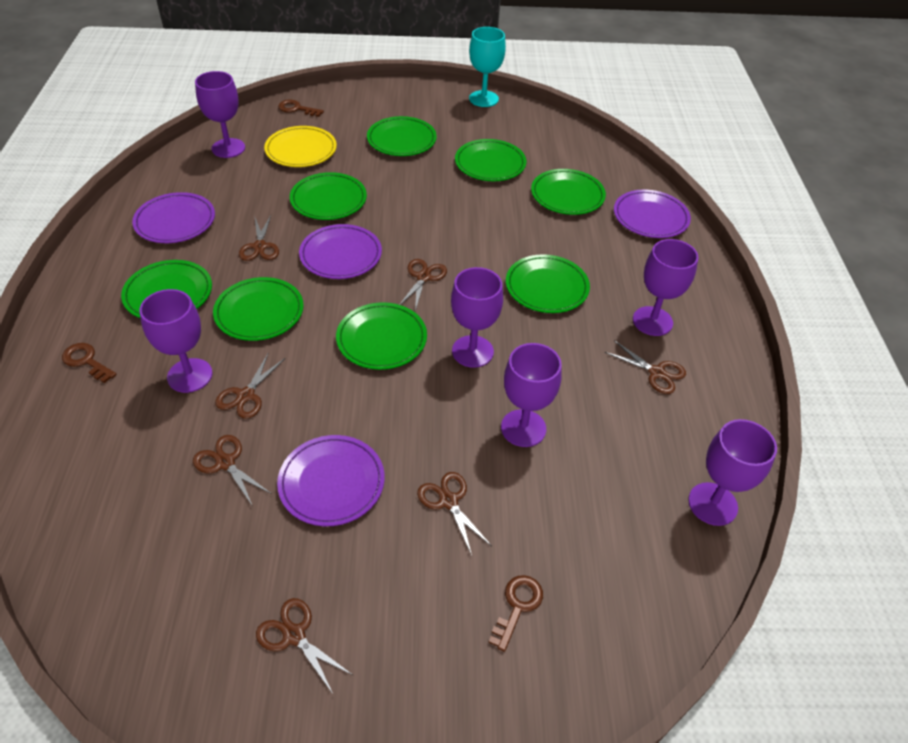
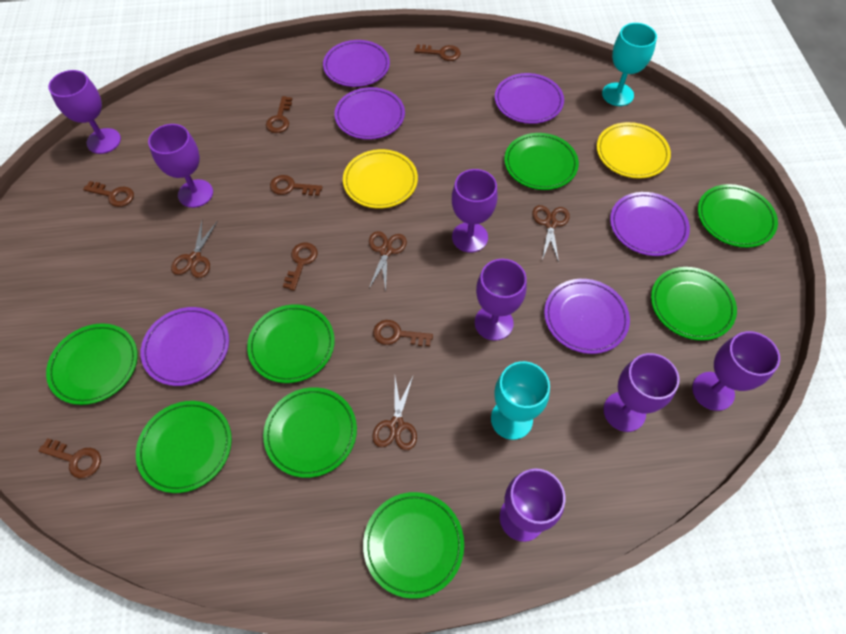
brown key: 3 -> 7
brown scissors: 7 -> 4
purple goblet: 6 -> 7
purple plate: 4 -> 6
turquoise goblet: 1 -> 2
yellow plate: 1 -> 2

